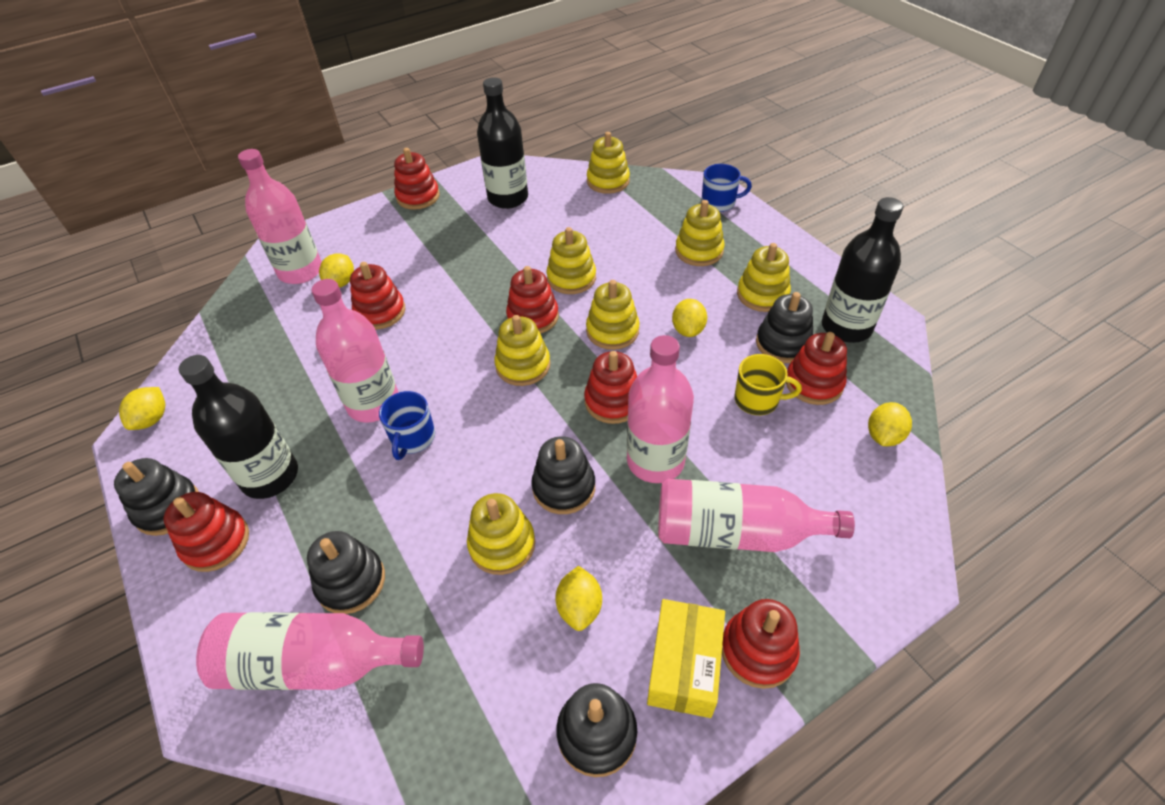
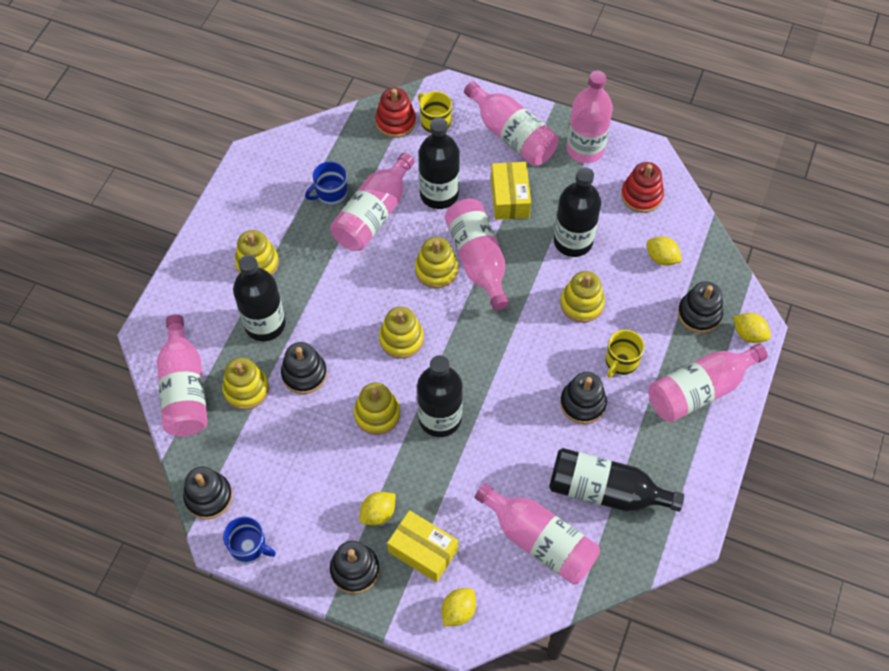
black bottle: 3 -> 5
pink bottle: 5 -> 7
red stacking toy: 7 -> 2
yellow box: 1 -> 2
yellow lemon: 5 -> 4
yellow mug: 1 -> 2
yellow stacking toy: 7 -> 6

